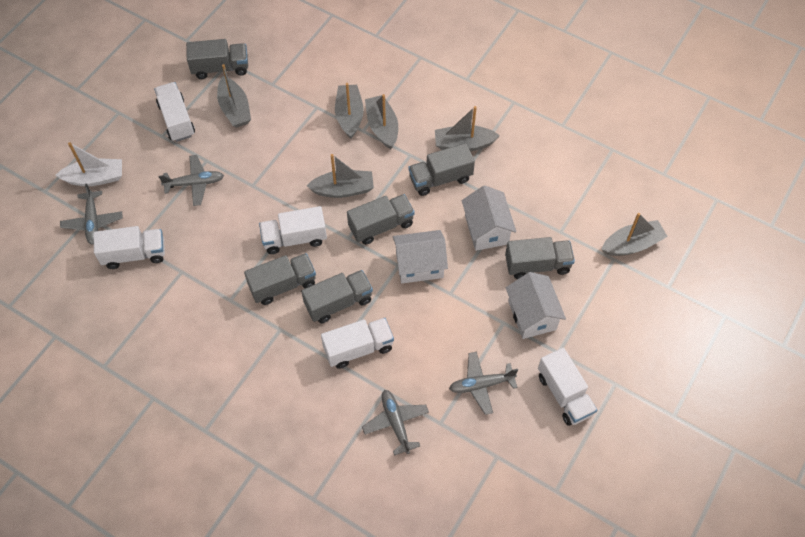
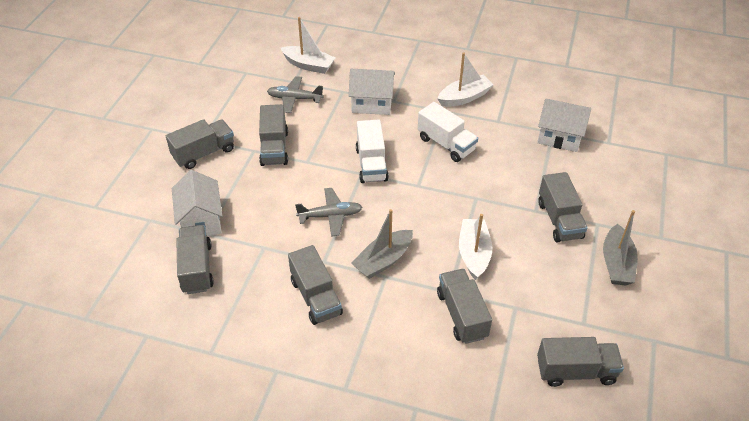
grey boat: 6 -> 2
grey plane: 4 -> 2
grey truck: 6 -> 7
white boat: 1 -> 3
white truck: 5 -> 2

